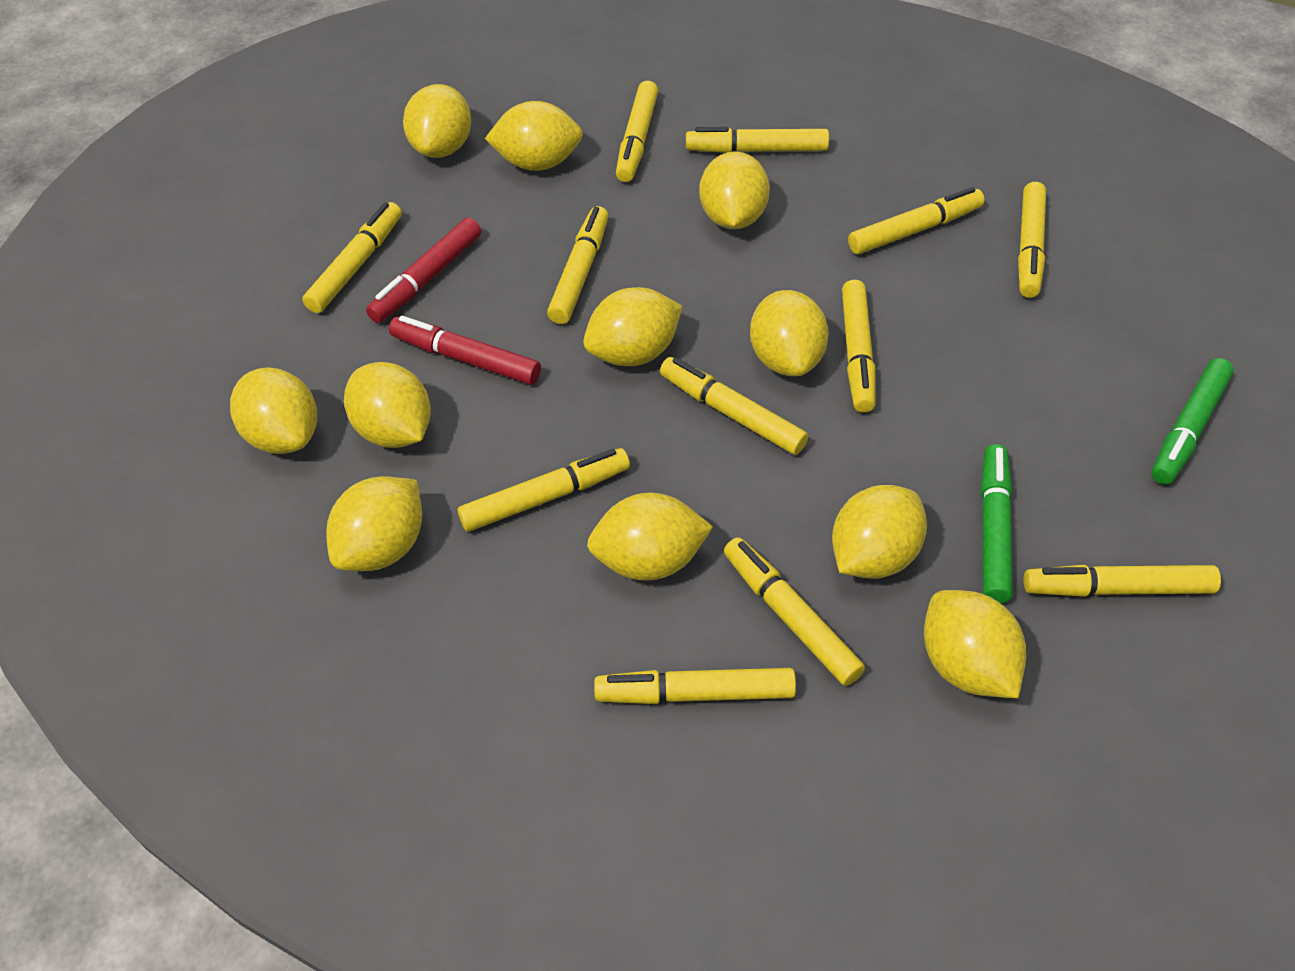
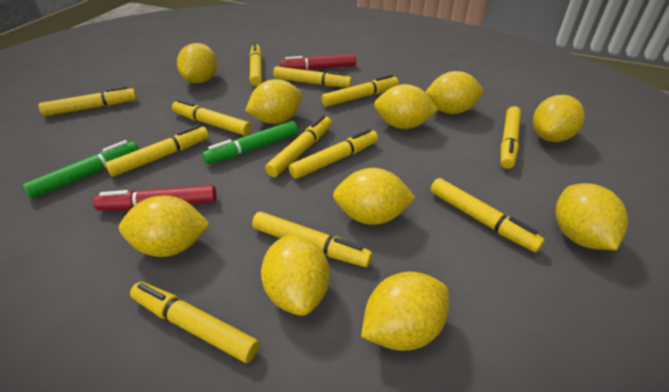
yellow lemon: 11 -> 10

